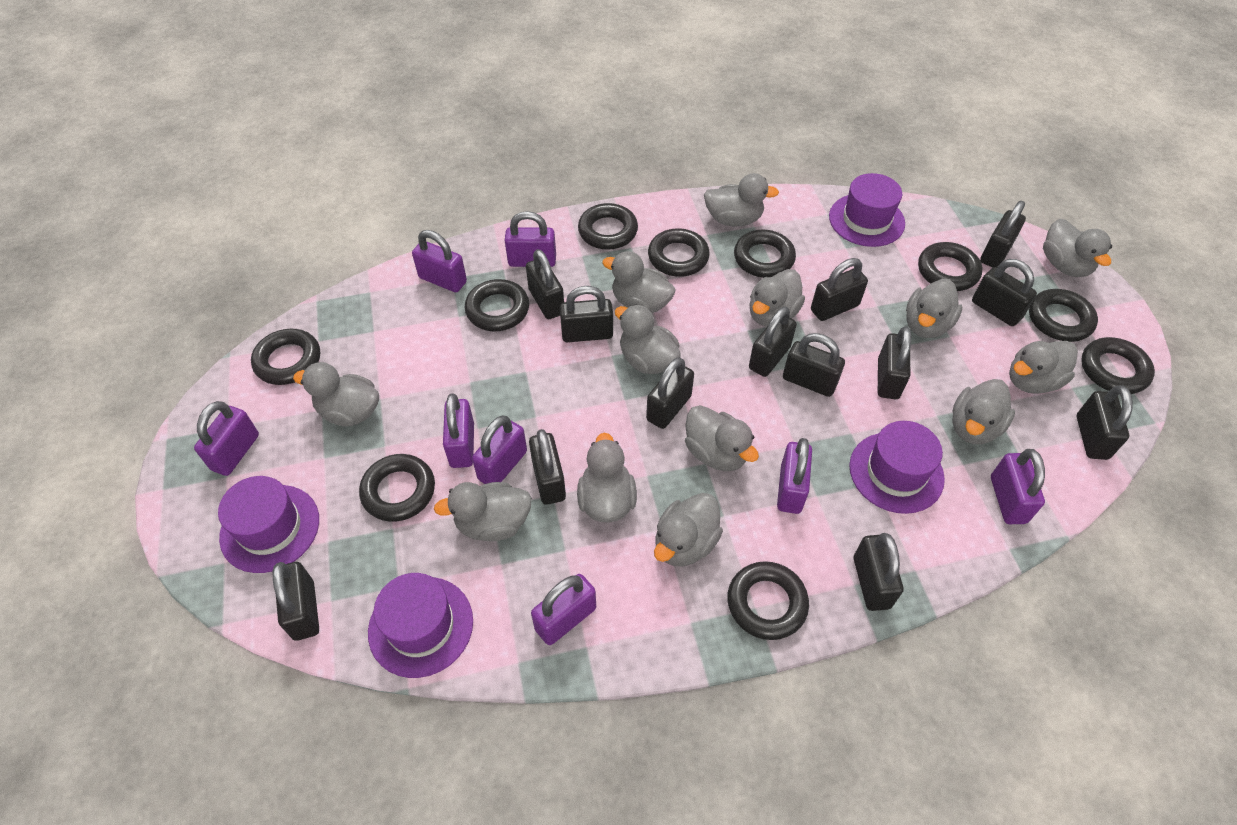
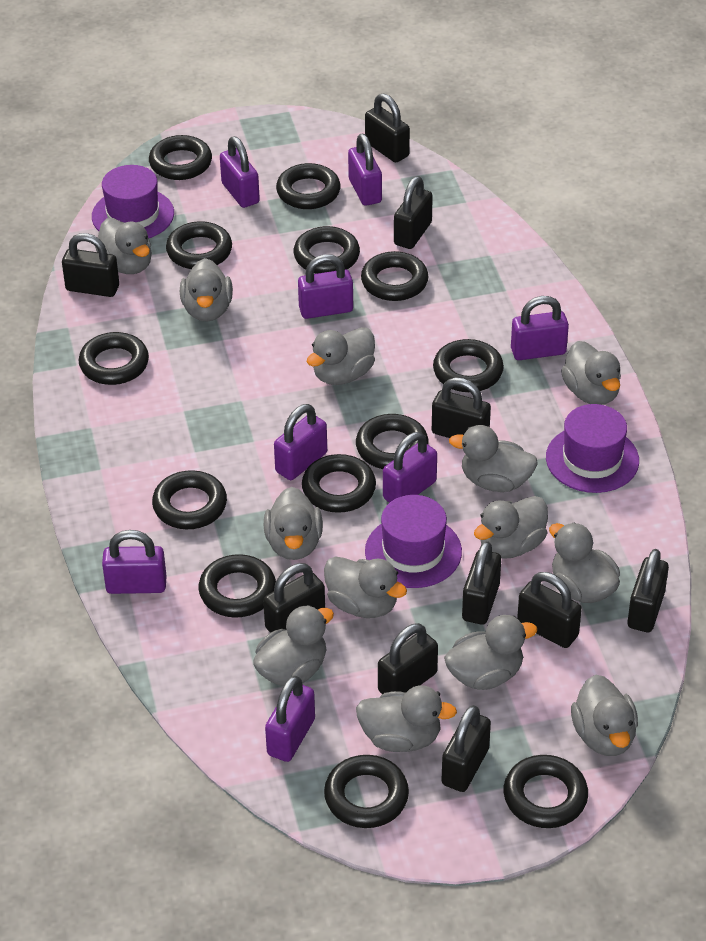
black padlock: 13 -> 10
black ring: 10 -> 13
purple hat: 4 -> 3

